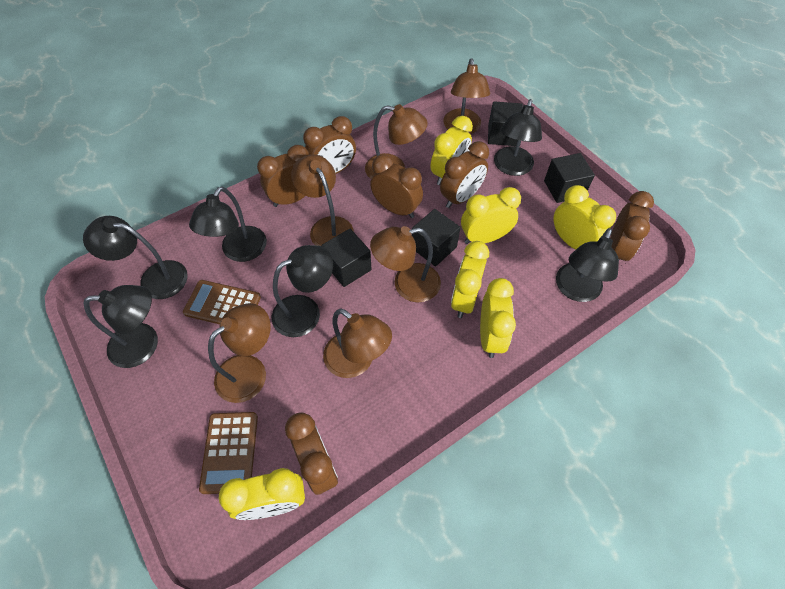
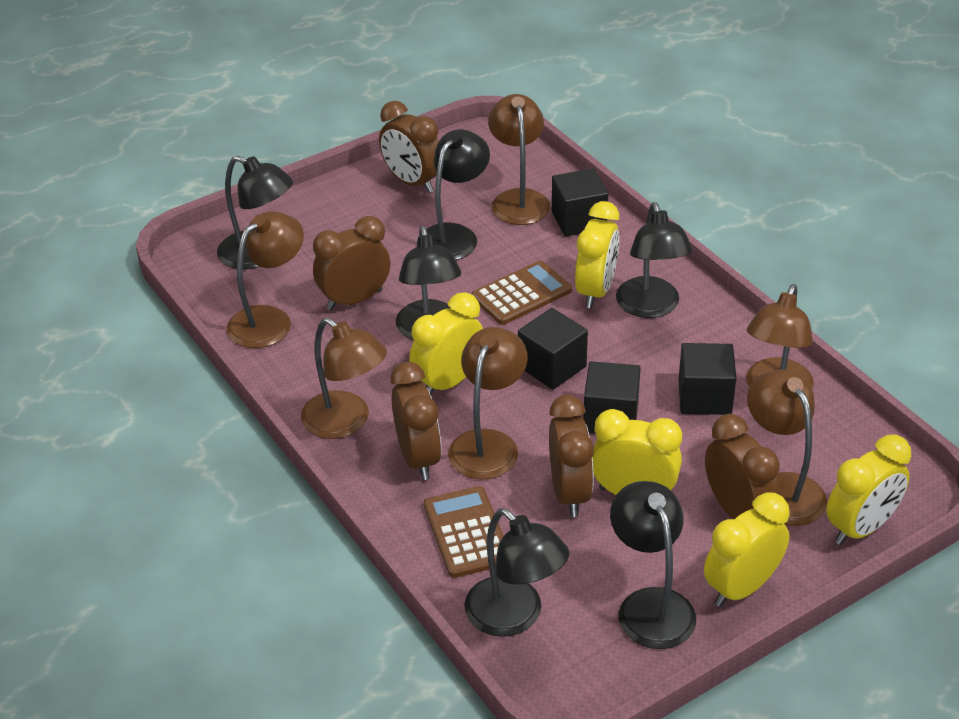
brown clock: 6 -> 5
yellow clock: 6 -> 5

